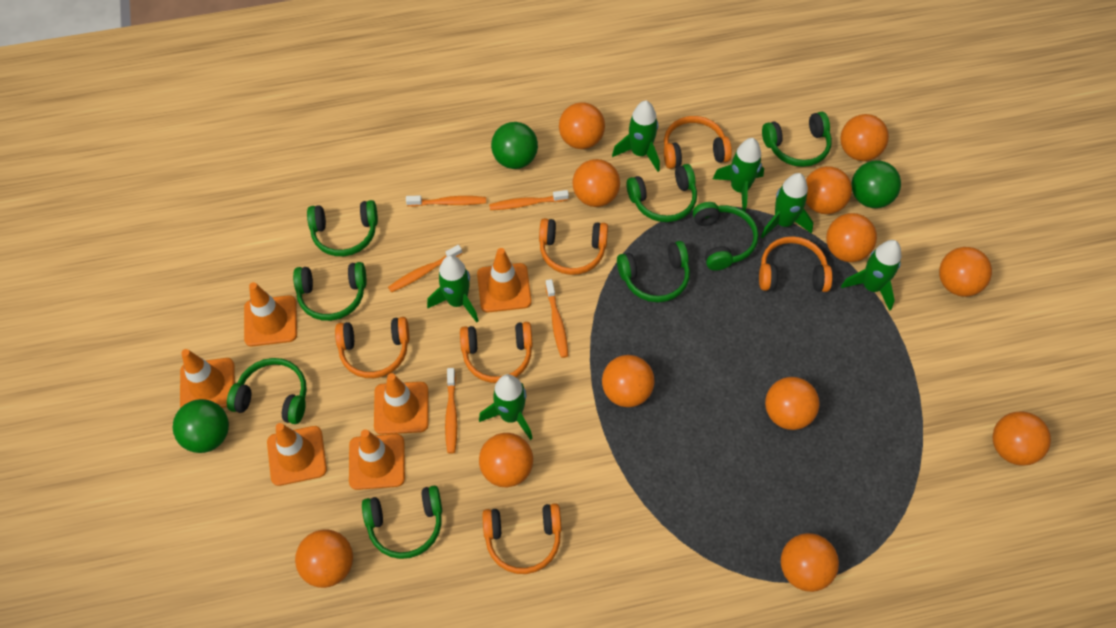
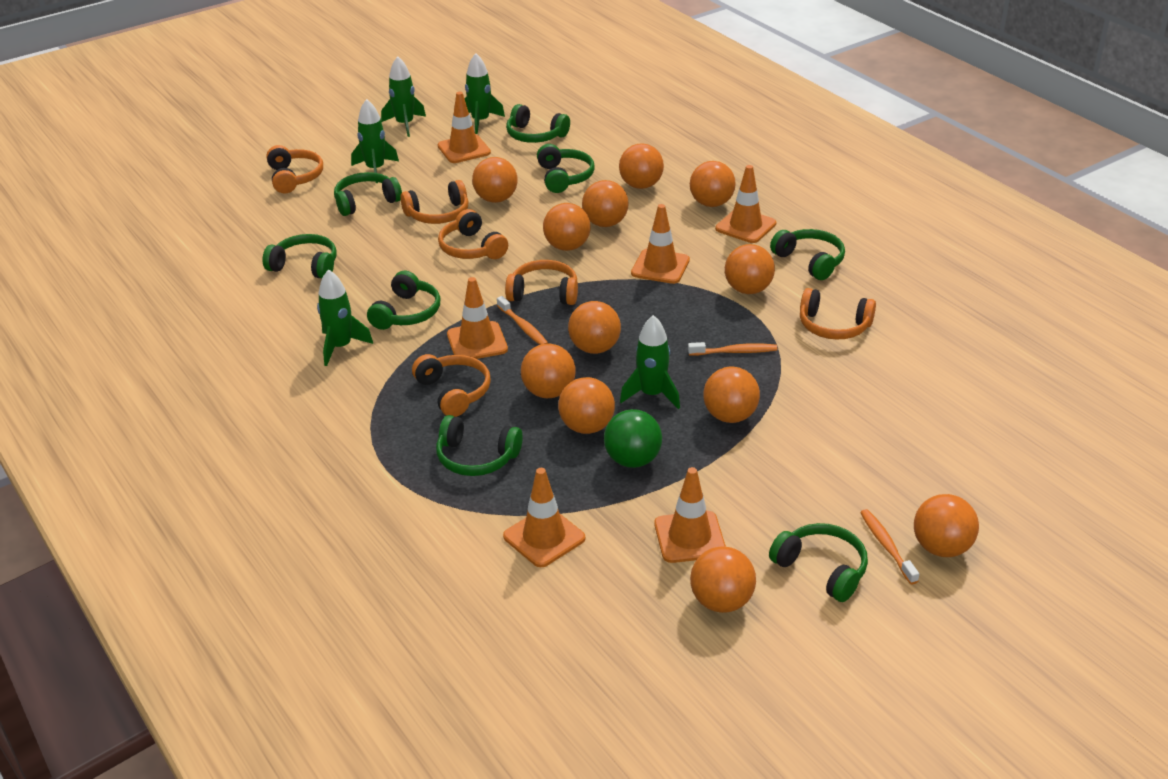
green ball: 3 -> 1
green rocket: 6 -> 5
orange toothbrush: 5 -> 3

